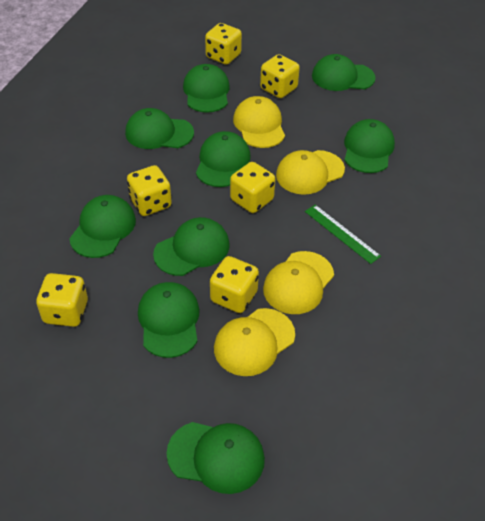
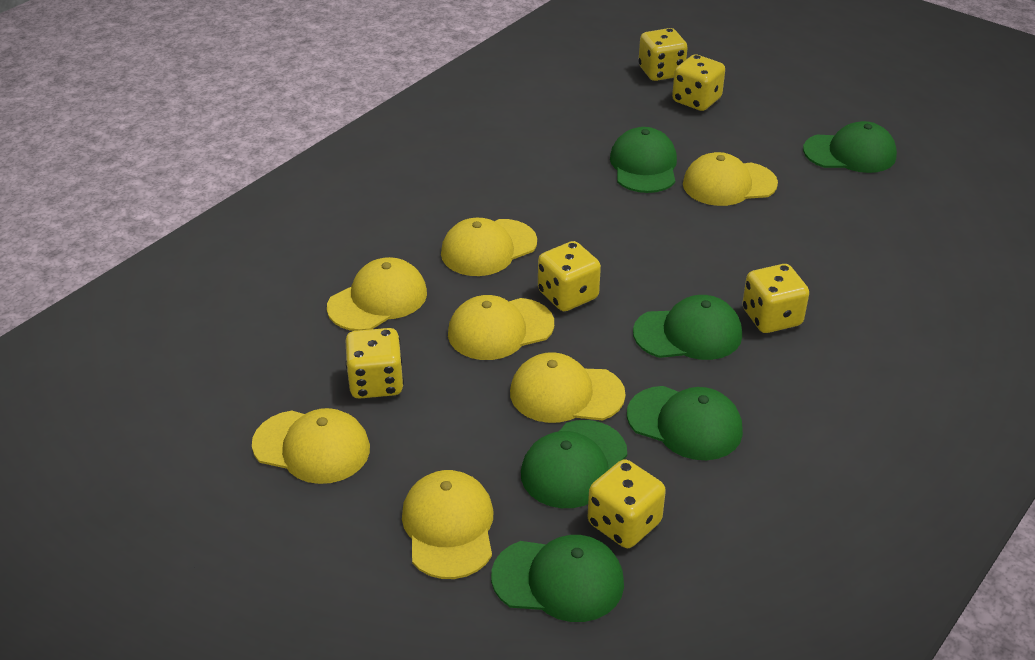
green cap: 9 -> 6
green ruler: 1 -> 0
yellow cap: 4 -> 7

